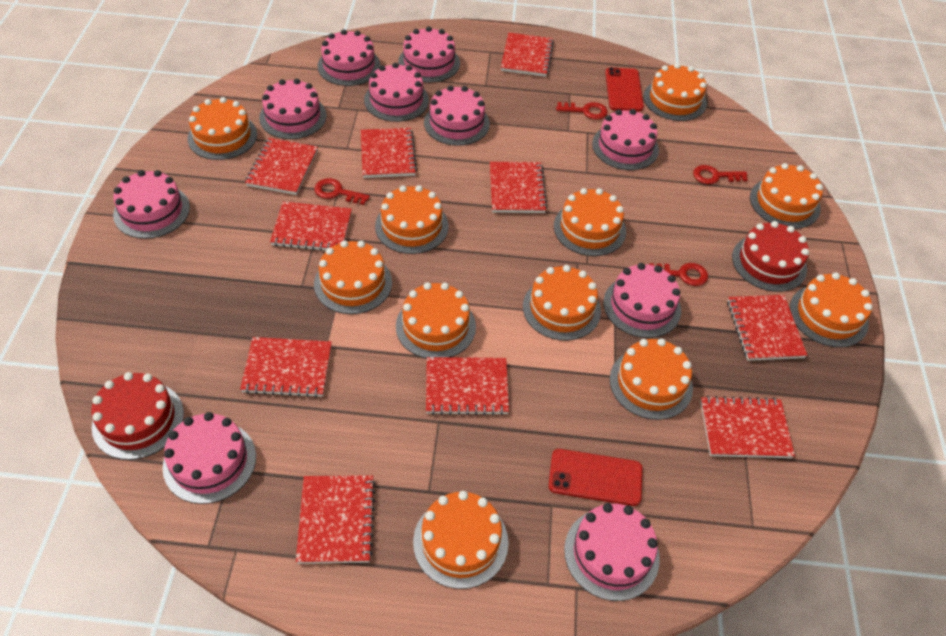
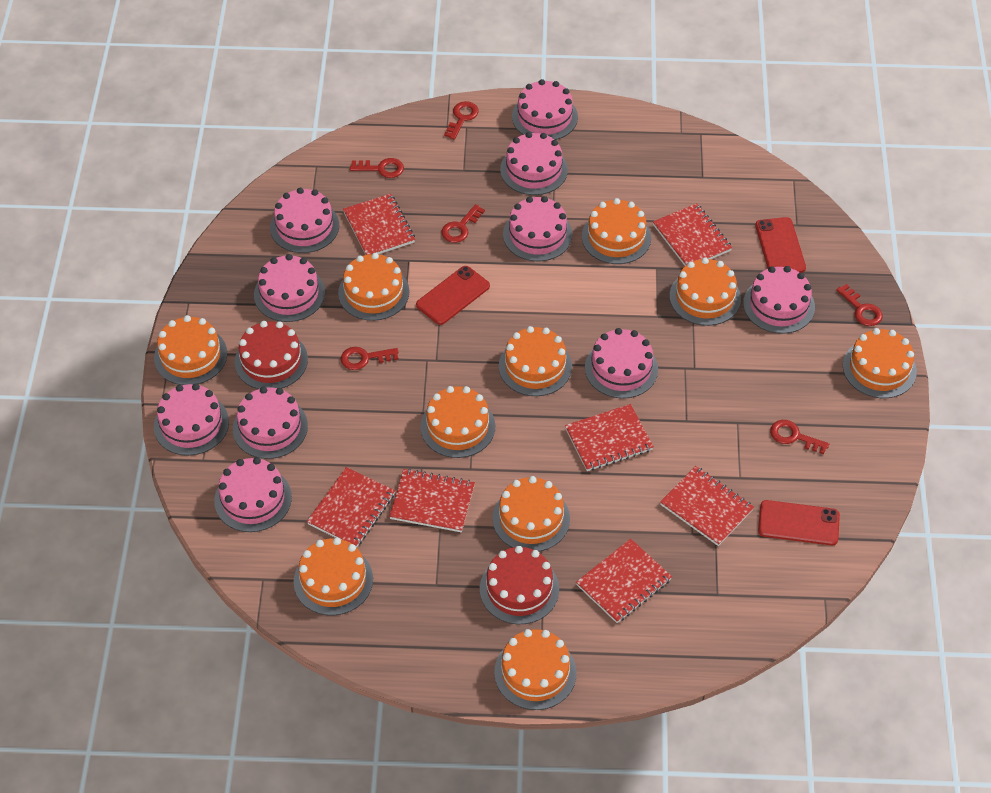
orange cake: 11 -> 10
red key: 4 -> 6
red notebook: 10 -> 7
red phone: 2 -> 3

